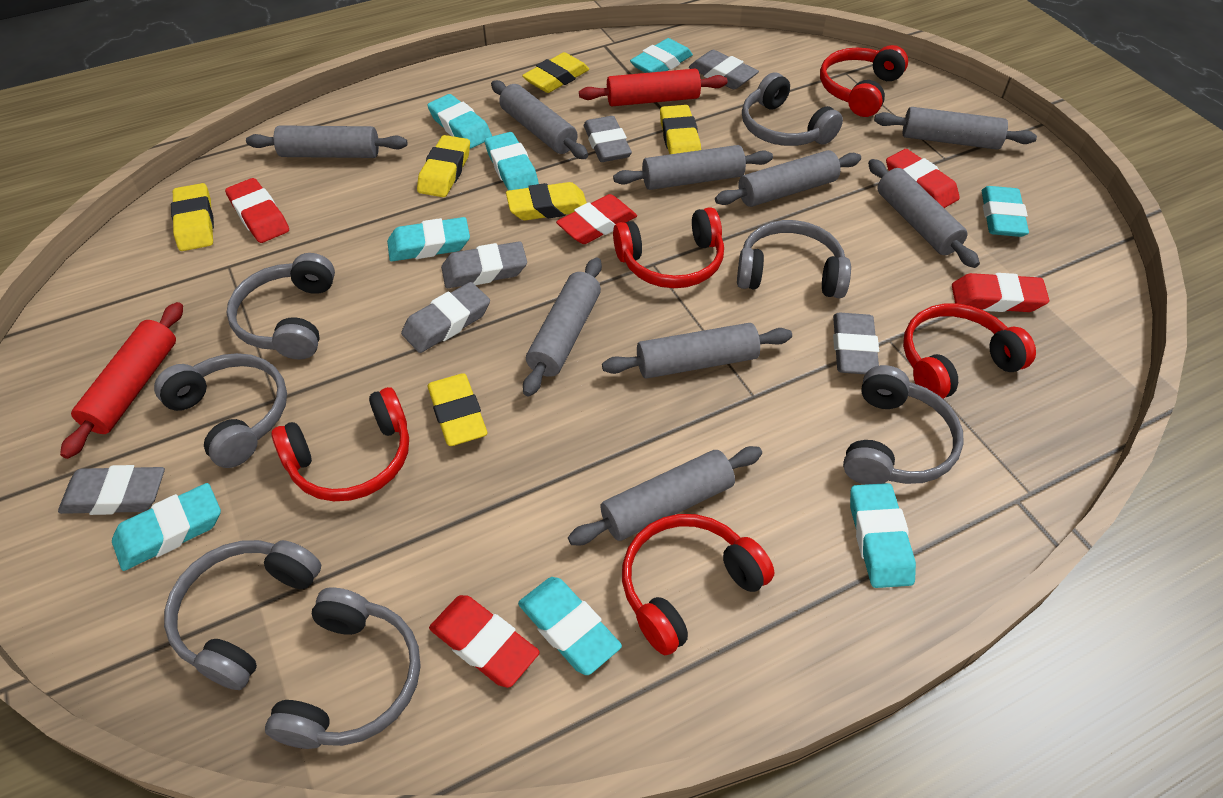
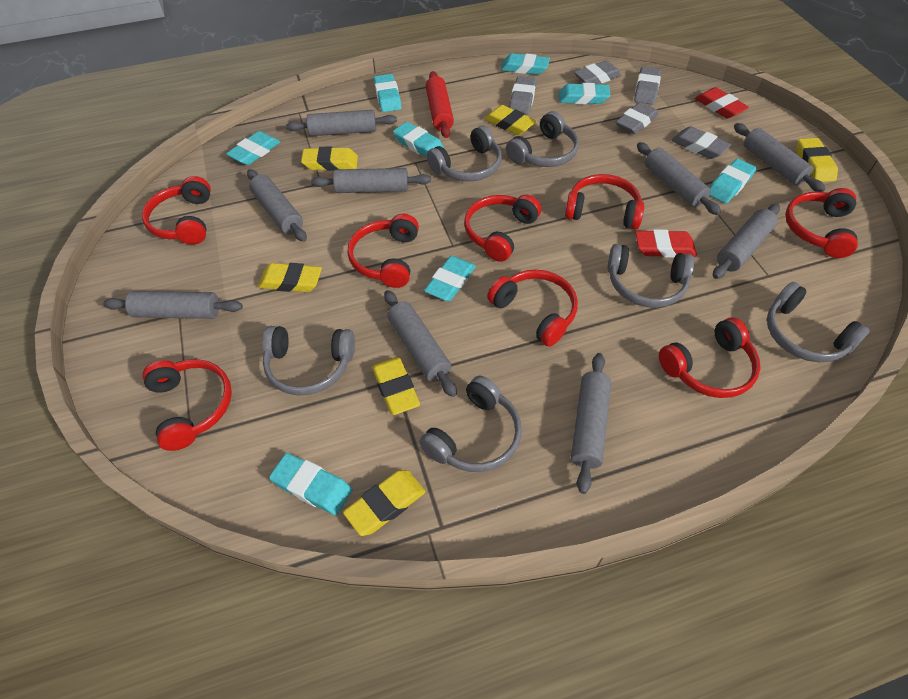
grey eraser: 6 -> 5
grey headphones: 7 -> 6
red eraser: 5 -> 2
red headphones: 5 -> 8
red rolling pin: 2 -> 1

